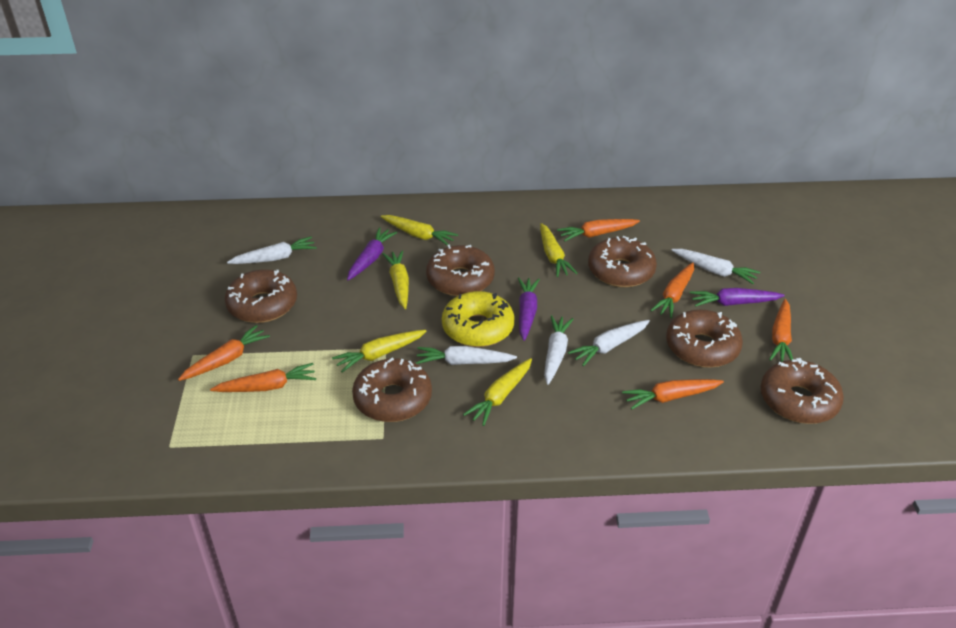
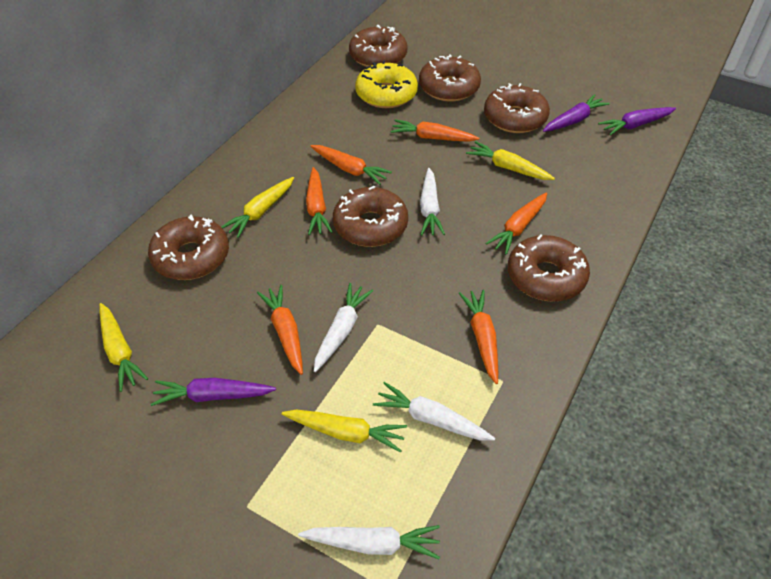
white carrot: 5 -> 4
yellow carrot: 5 -> 4

